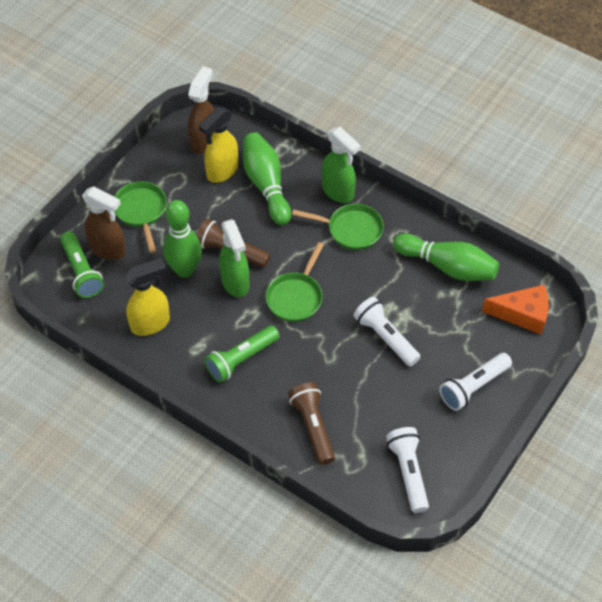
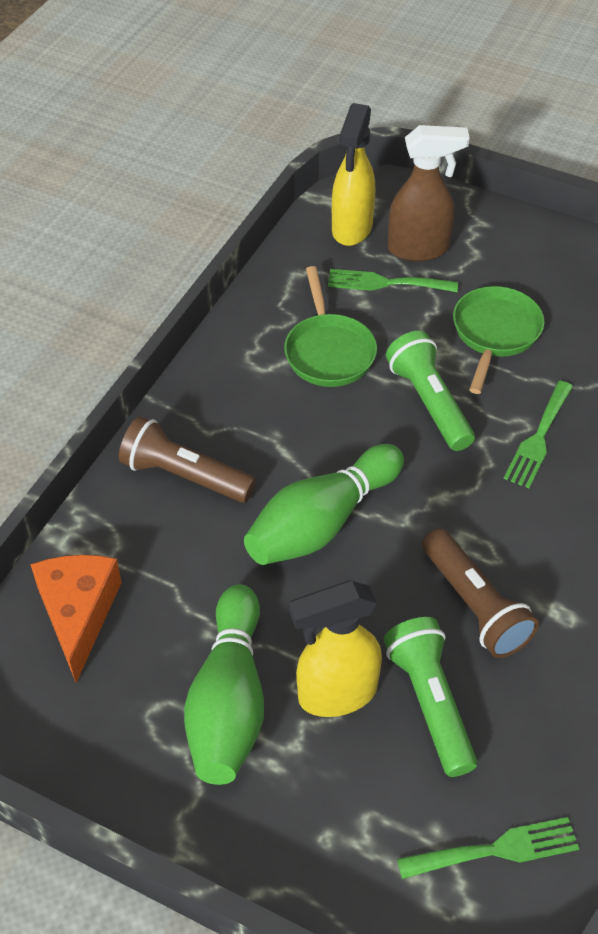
brown spray bottle: 2 -> 1
green bowling pin: 3 -> 2
green fork: 0 -> 3
green pan: 3 -> 2
green spray bottle: 2 -> 0
white flashlight: 3 -> 0

